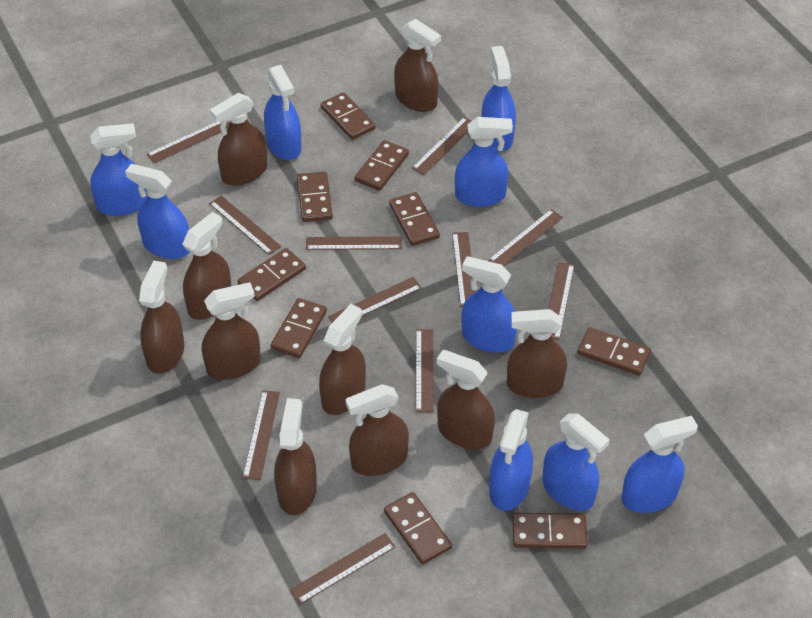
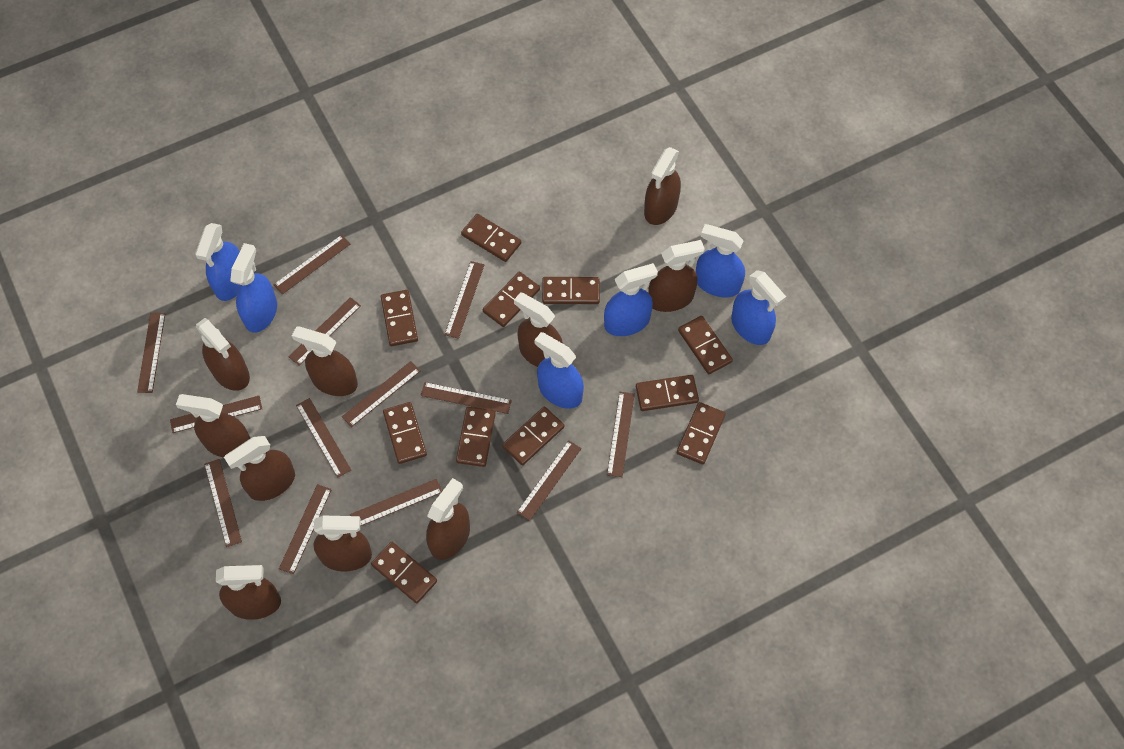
blue spray bottle: 9 -> 6
brown domino: 9 -> 11
brown ruler: 11 -> 13

